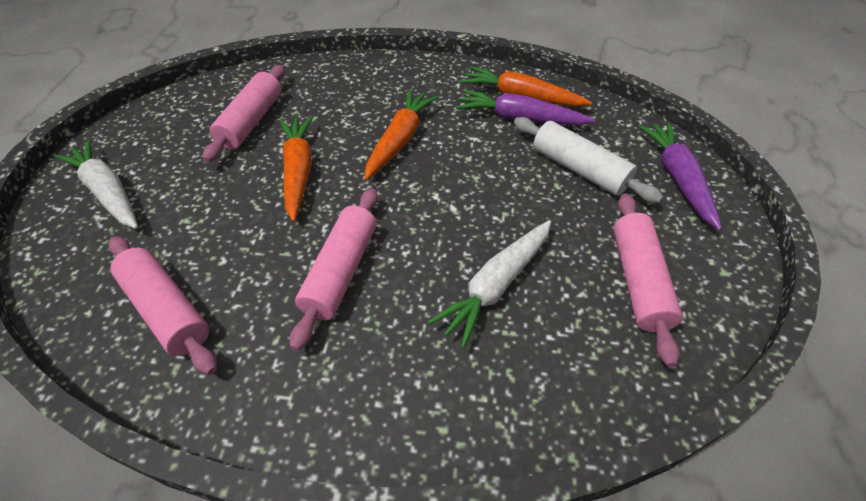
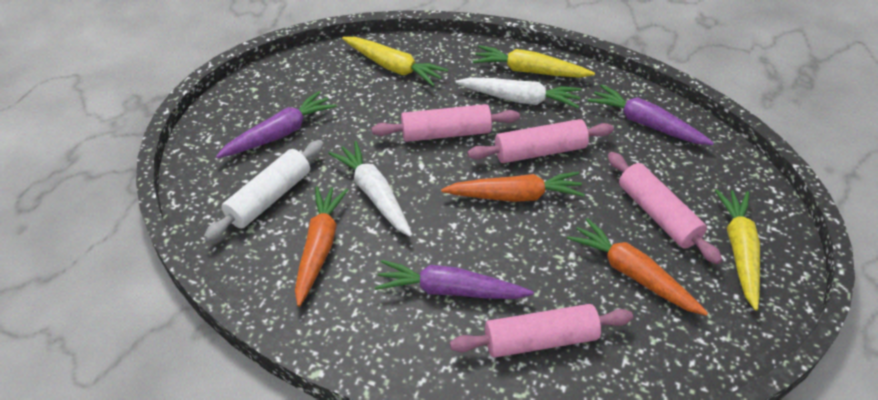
purple carrot: 2 -> 3
yellow carrot: 0 -> 3

